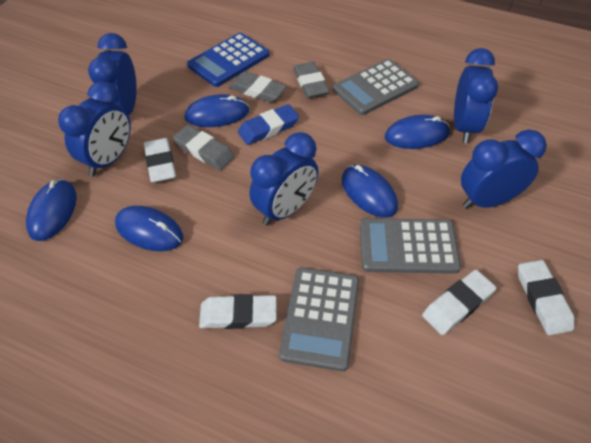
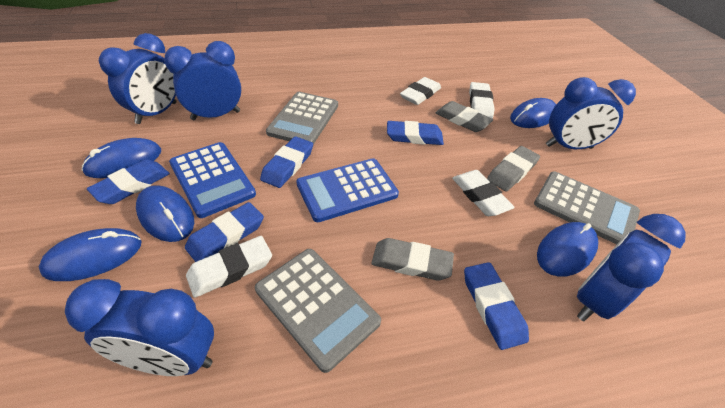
blue calculator: 1 -> 2
blue eraser: 1 -> 5

